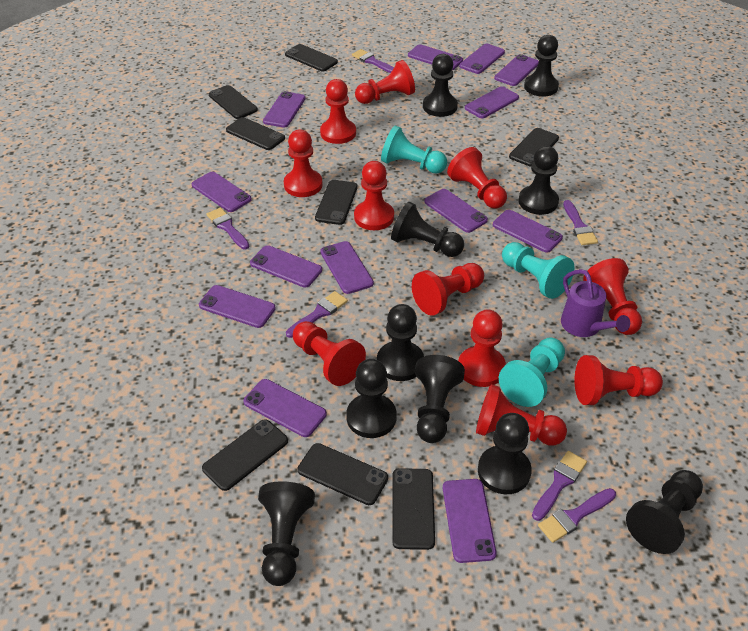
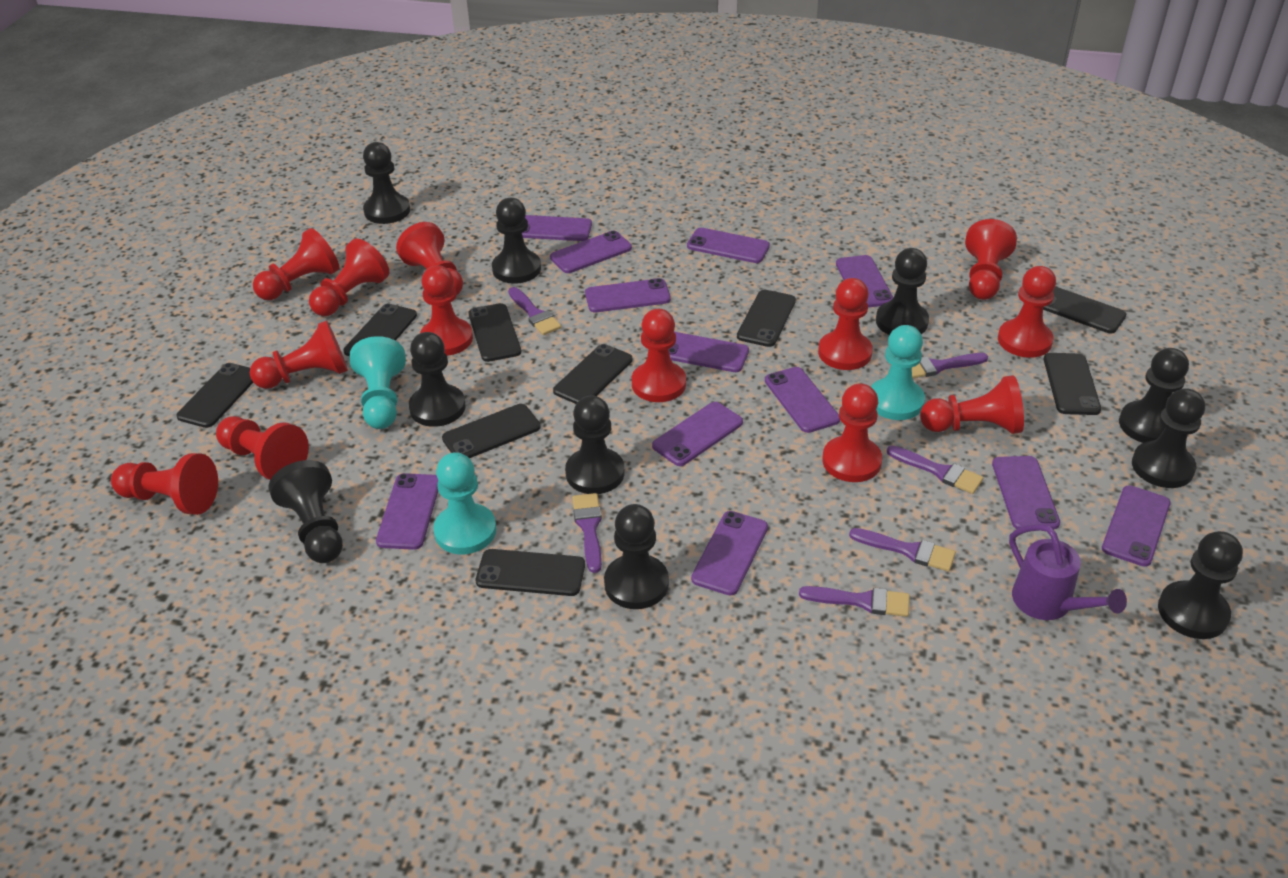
black phone: 8 -> 9
purple phone: 13 -> 12
red pawn: 11 -> 13

